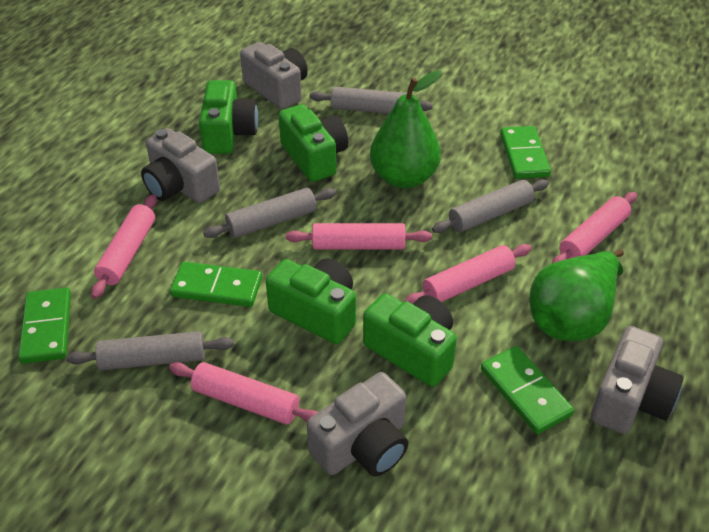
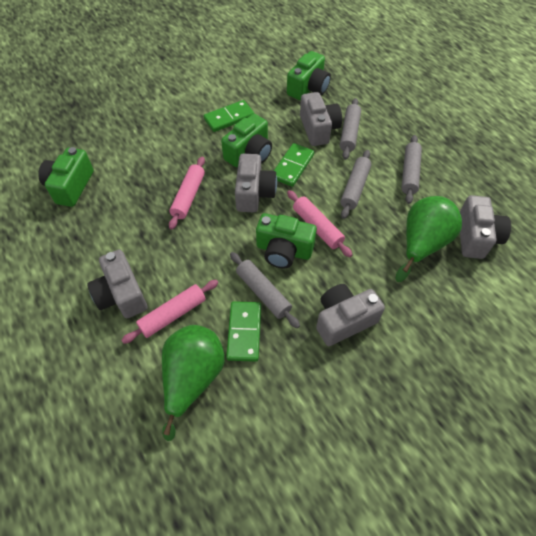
green domino: 4 -> 3
grey camera: 4 -> 5
pink rolling pin: 5 -> 3

